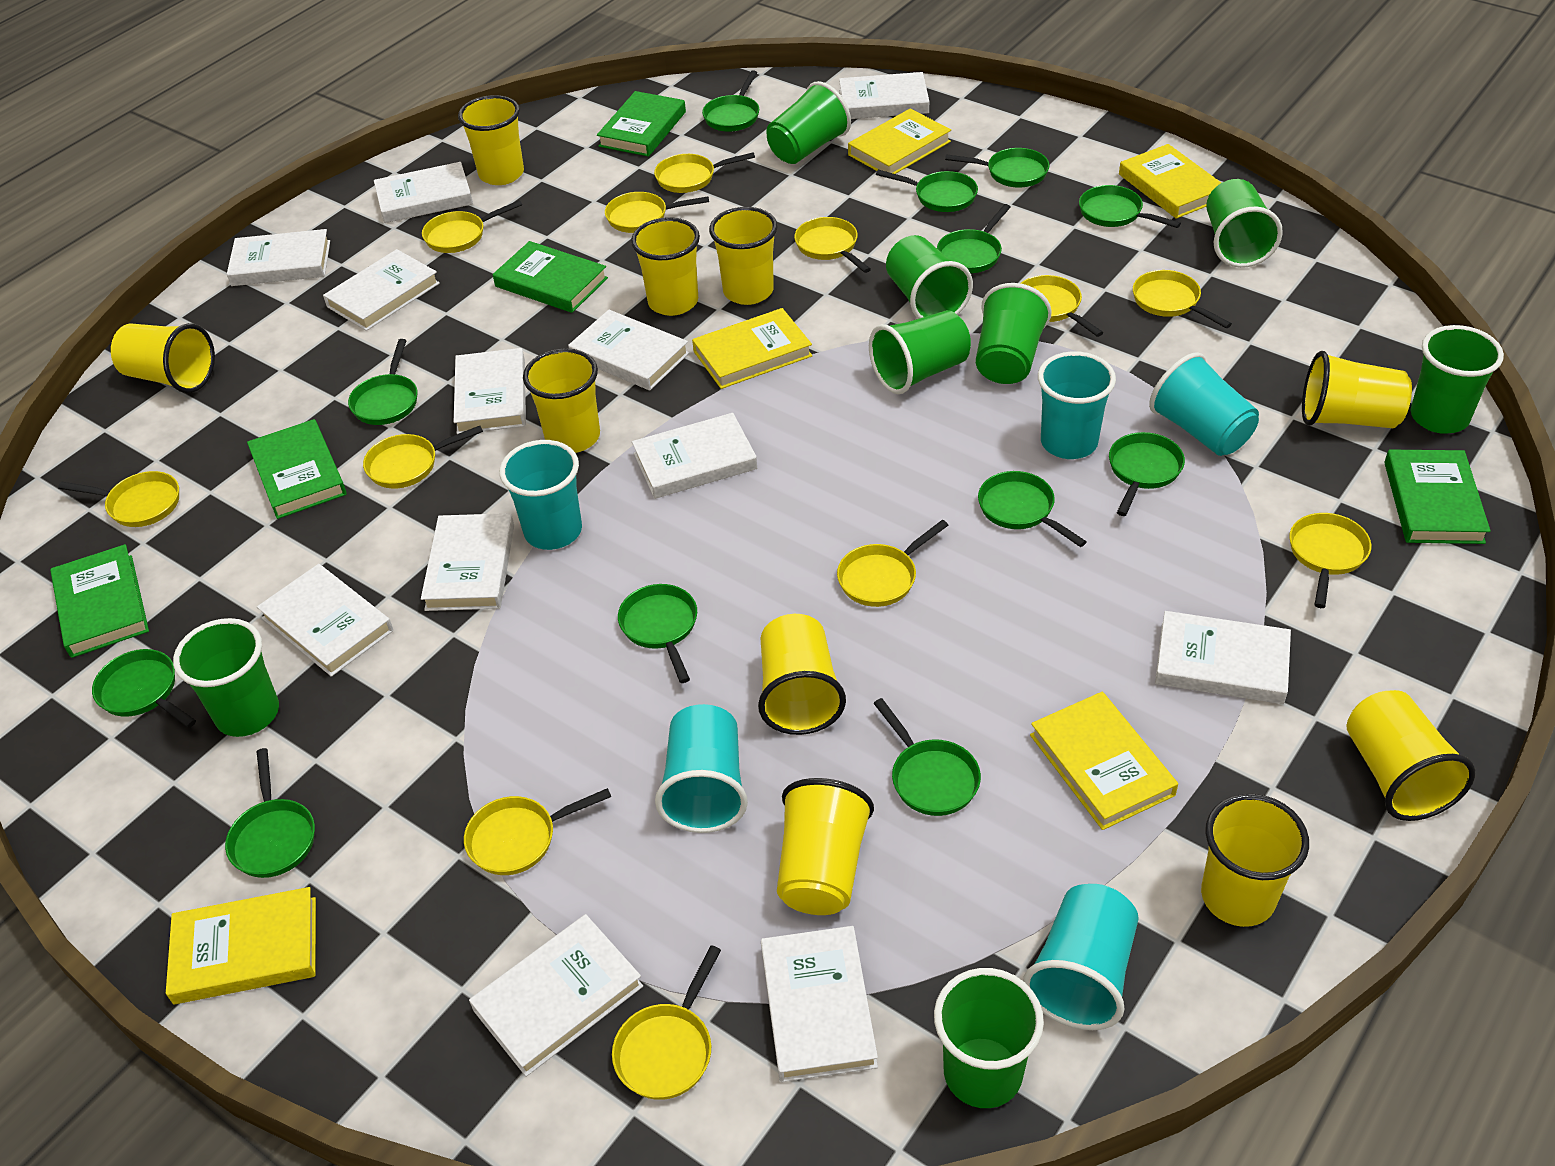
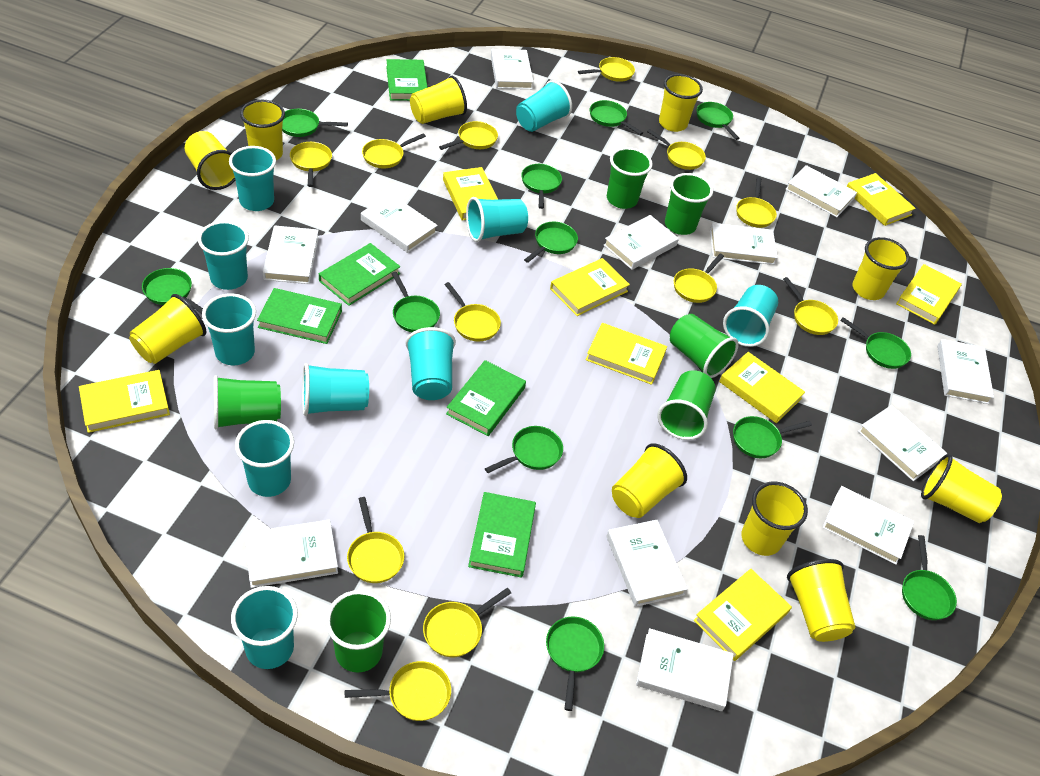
green cup: 8 -> 6
turquoise cup: 5 -> 10
yellow book: 5 -> 8

